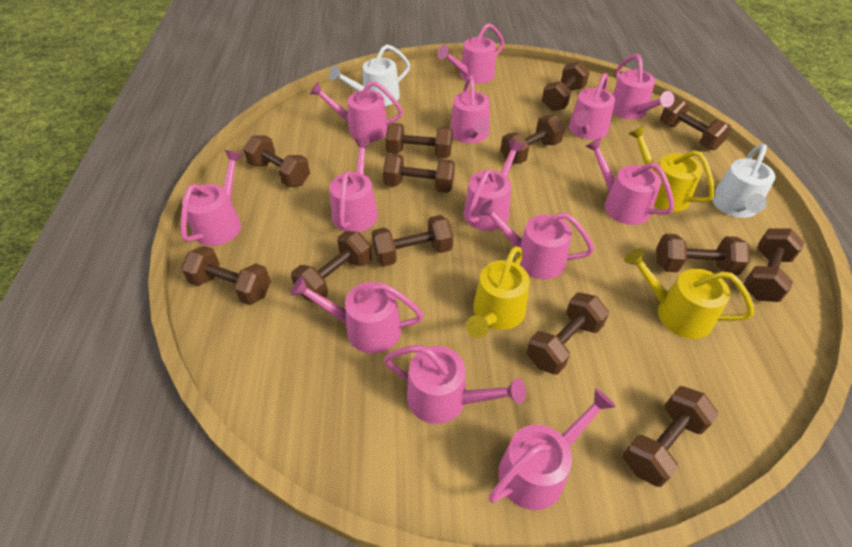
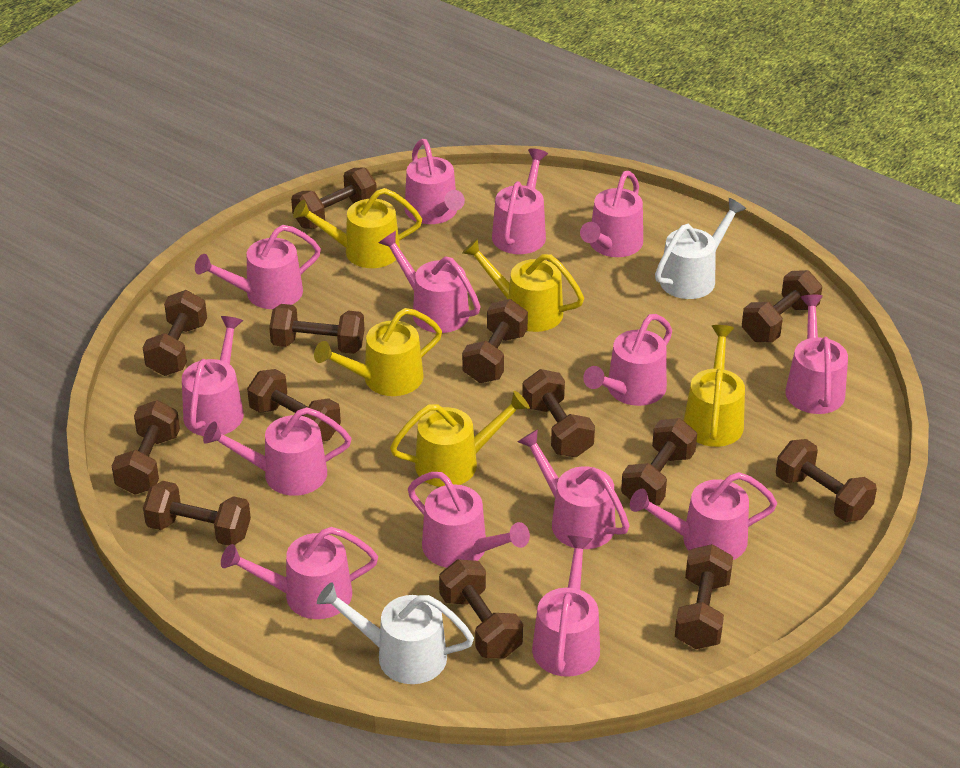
pink watering can: 13 -> 14
yellow watering can: 3 -> 5

